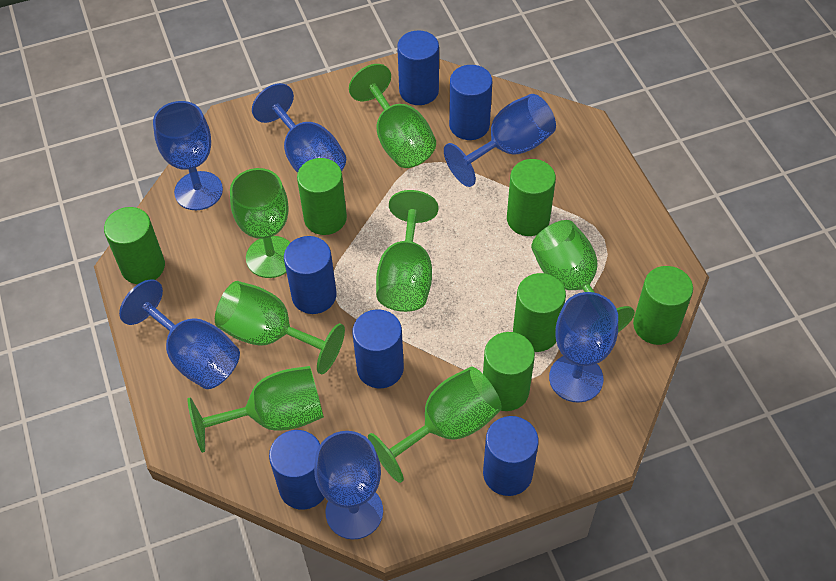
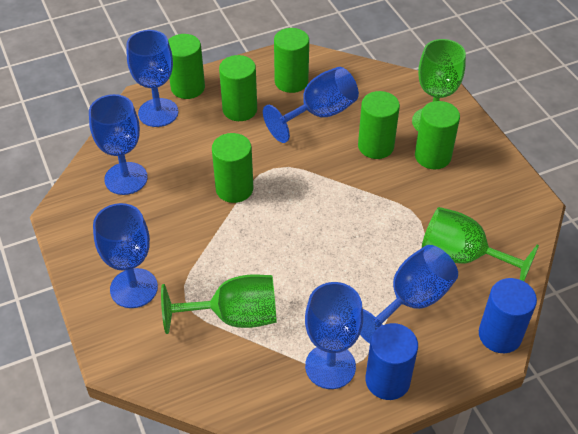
blue cylinder: 6 -> 2
green goblet: 7 -> 3

